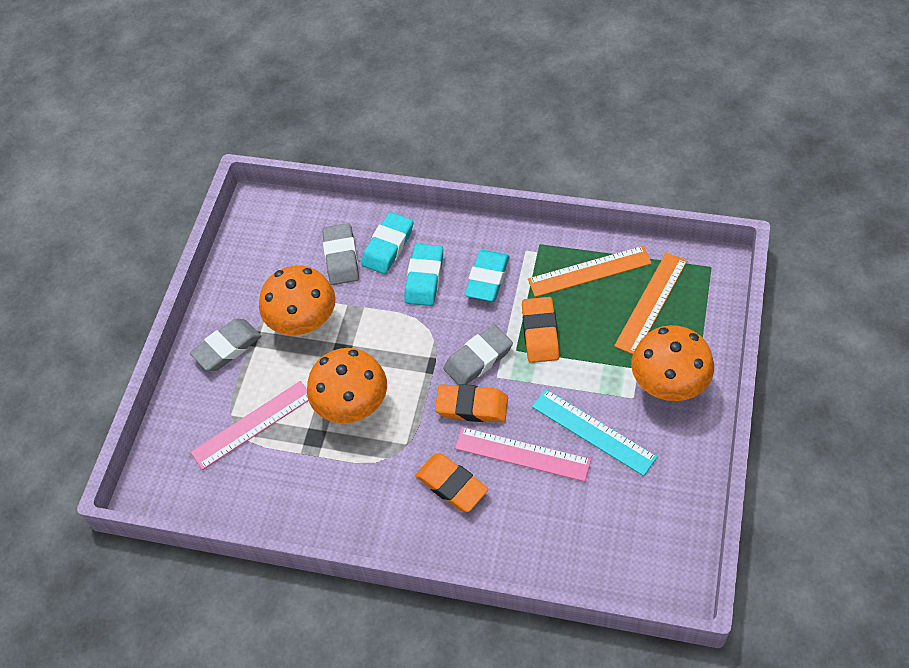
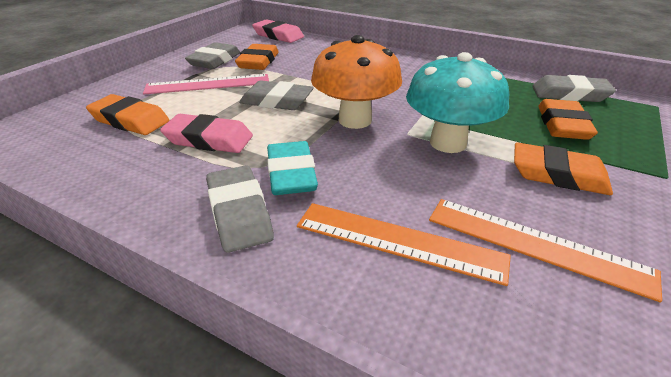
grey eraser: 3 -> 4
orange eraser: 3 -> 4
orange mushroom: 3 -> 1
pink eraser: 0 -> 2
pink ruler: 2 -> 1
turquoise eraser: 3 -> 1
turquoise mushroom: 0 -> 1
turquoise ruler: 1 -> 0

